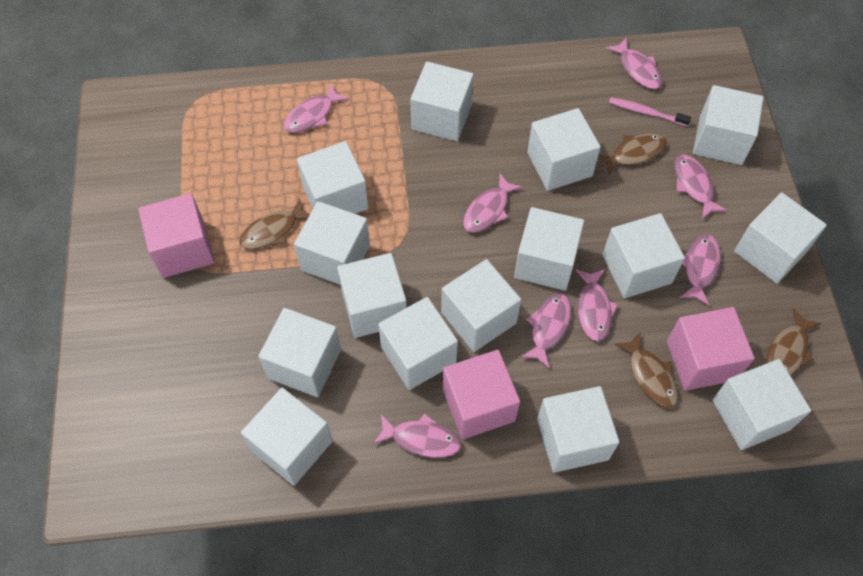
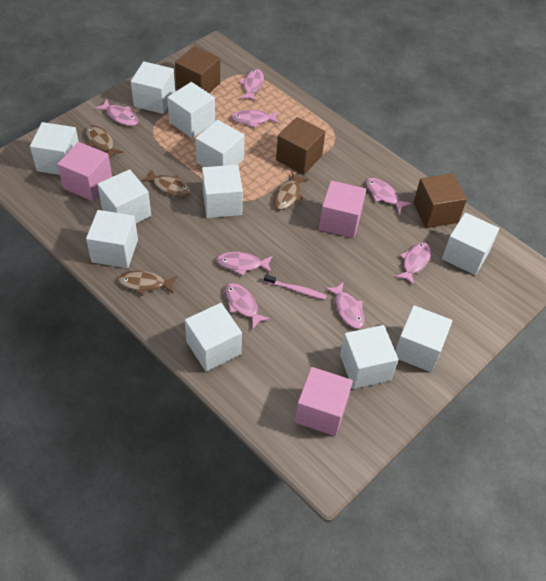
brown cube: 0 -> 3
white cube: 15 -> 11

